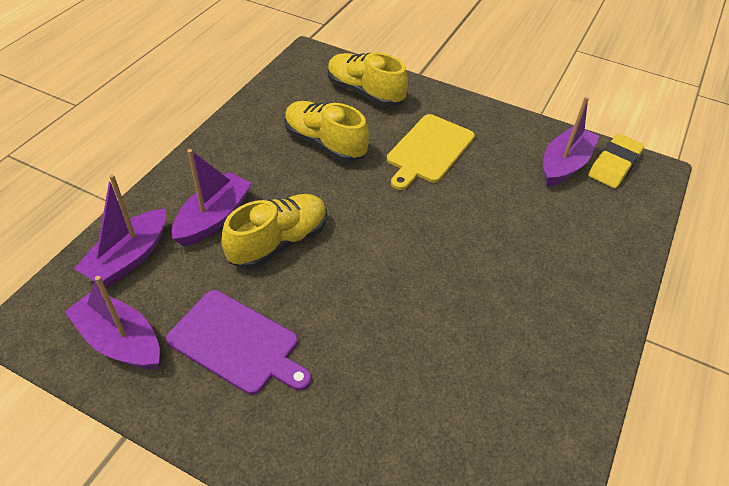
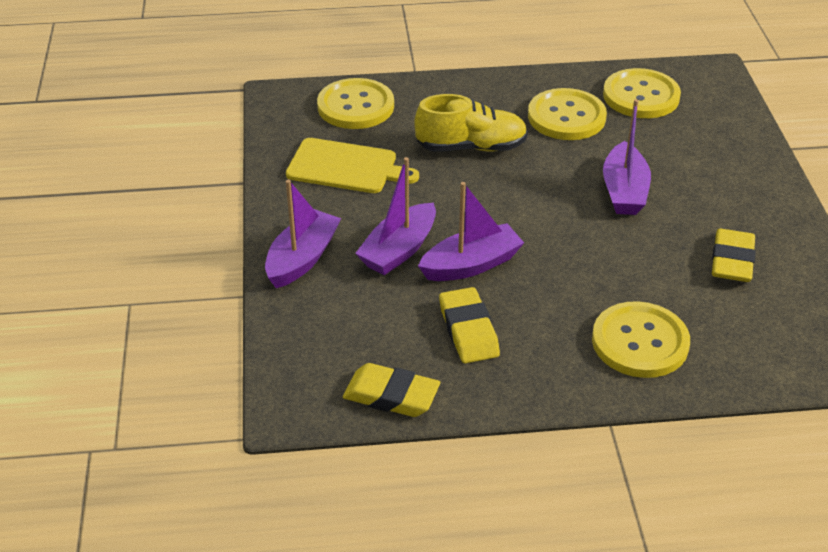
purple cutting board: 1 -> 0
yellow button: 0 -> 4
yellow eraser: 1 -> 3
yellow shoe: 3 -> 1

